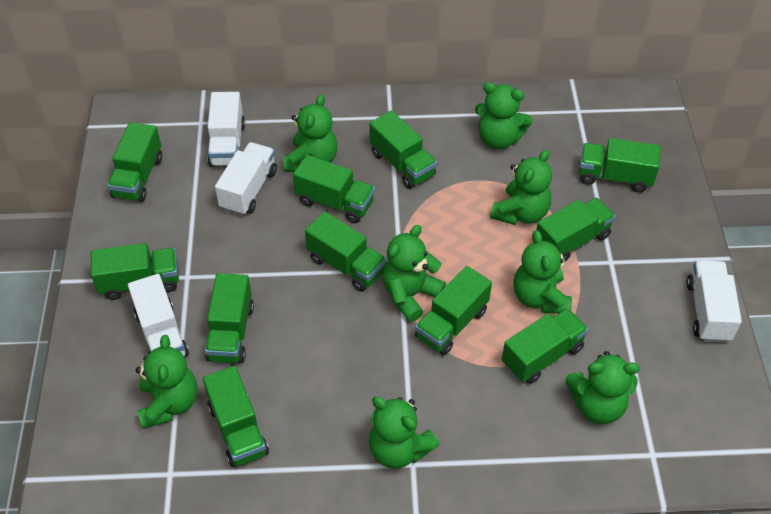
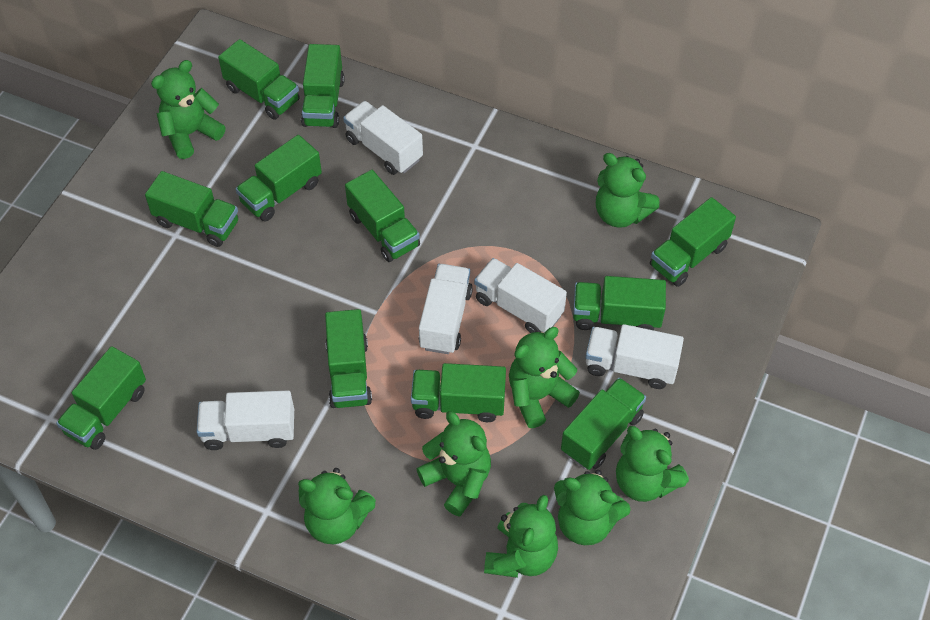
white truck: 4 -> 5

